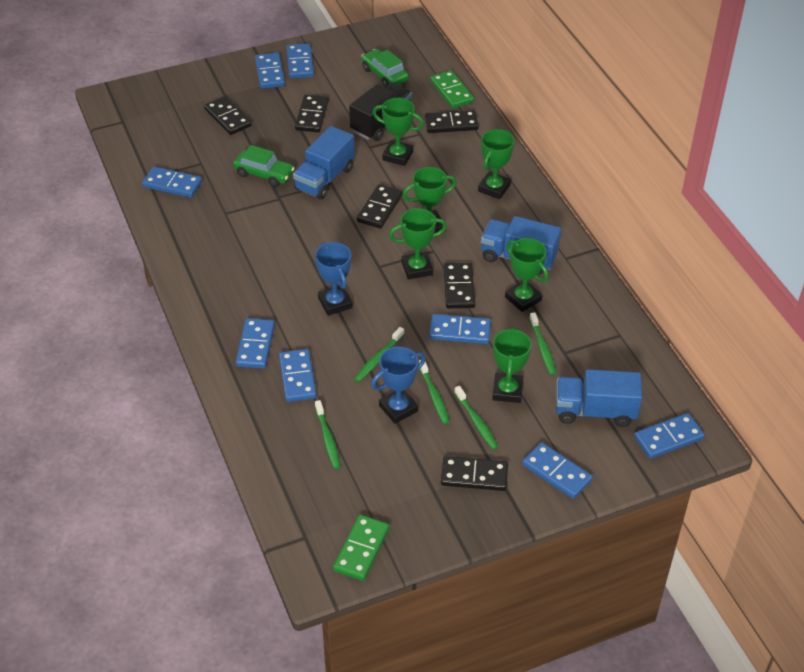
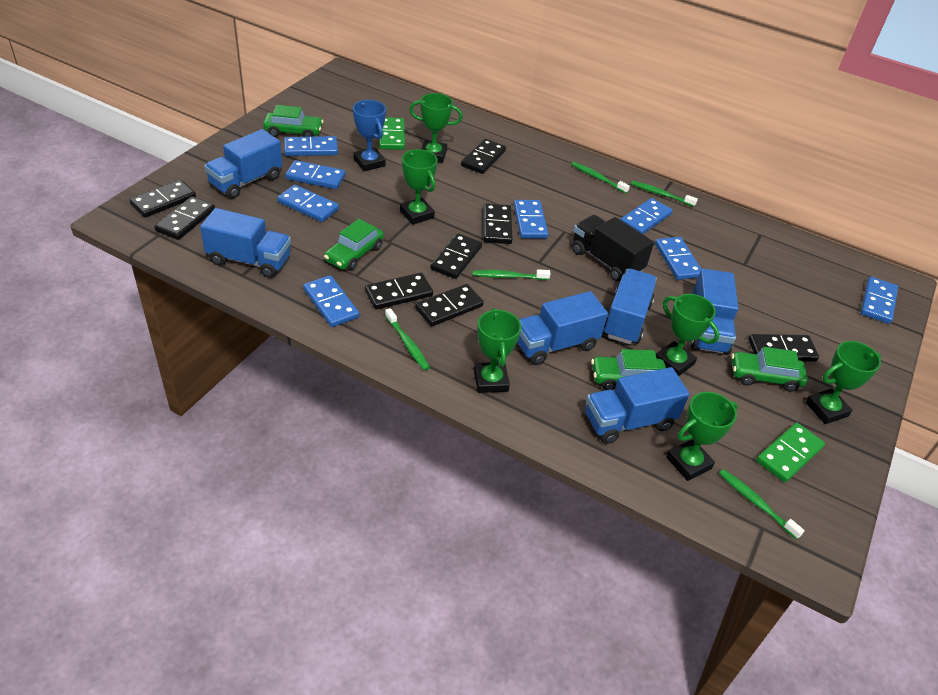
black domino: 6 -> 8
blue trophy: 2 -> 1
blue truck: 3 -> 6
green car: 2 -> 4

